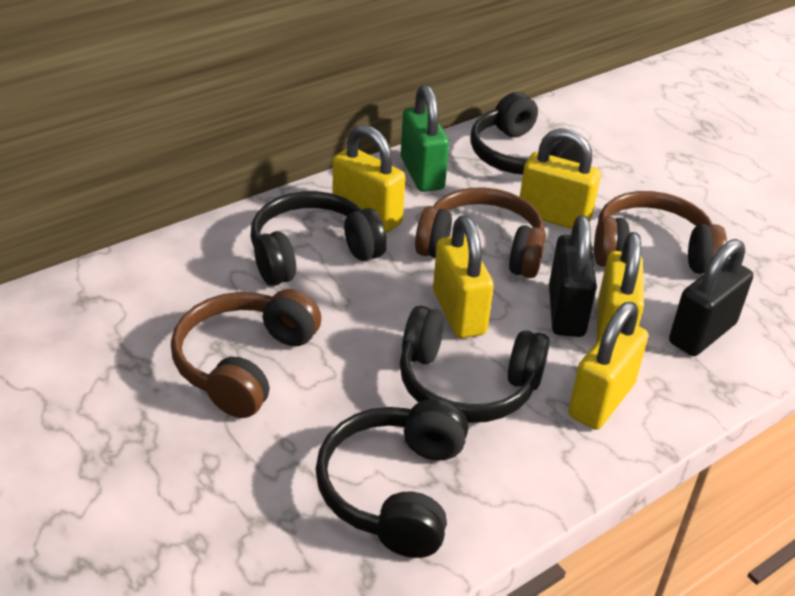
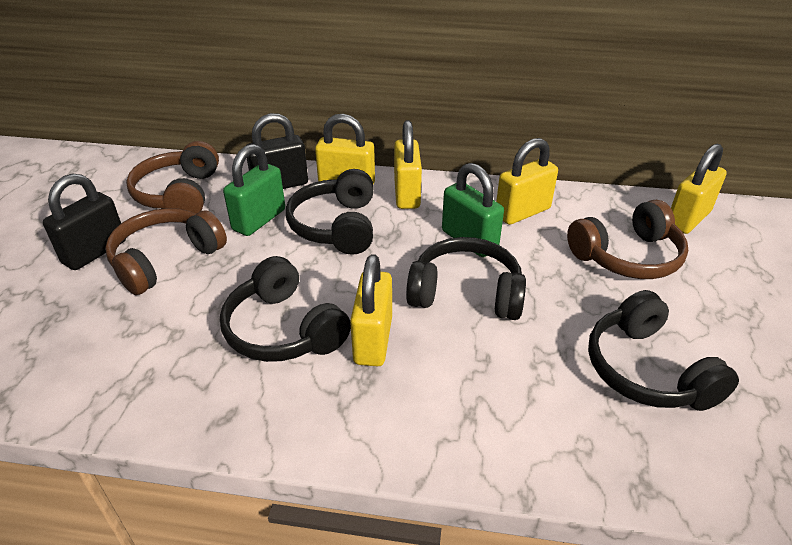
green padlock: 1 -> 2

